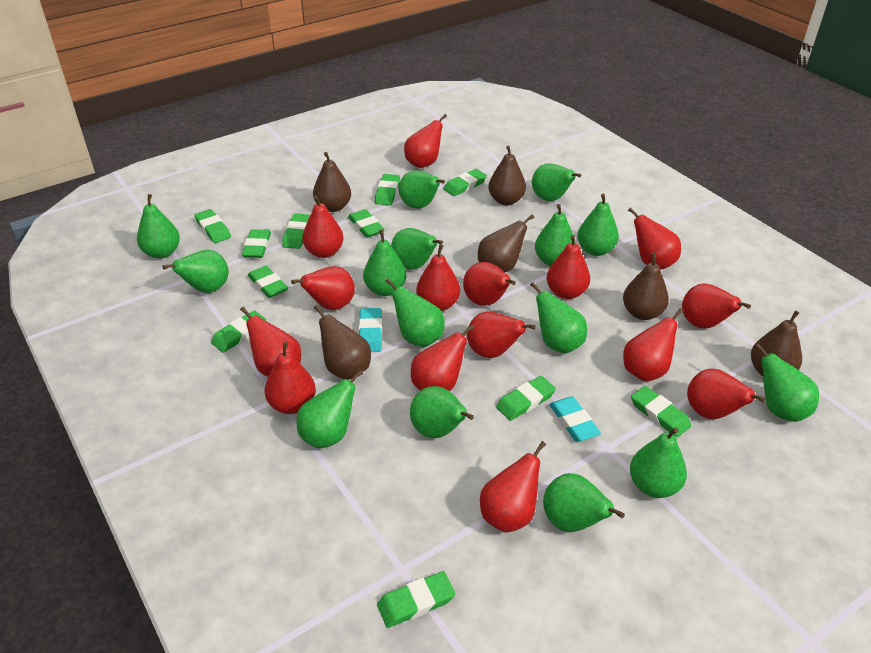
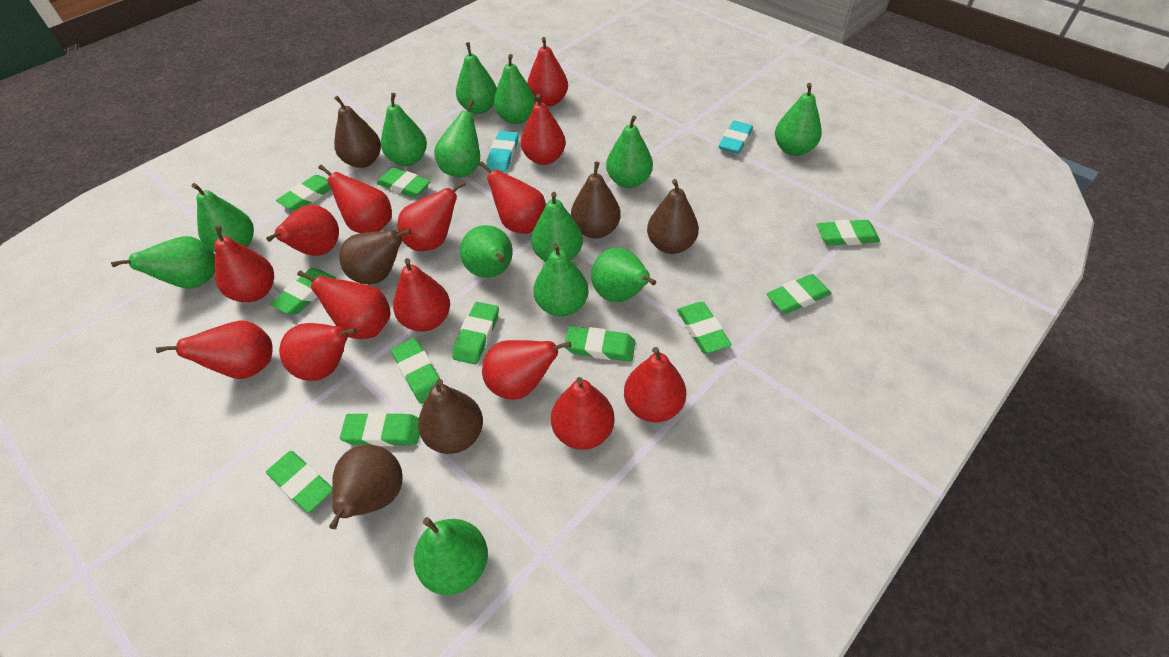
green pear: 15 -> 13
red pear: 15 -> 14

